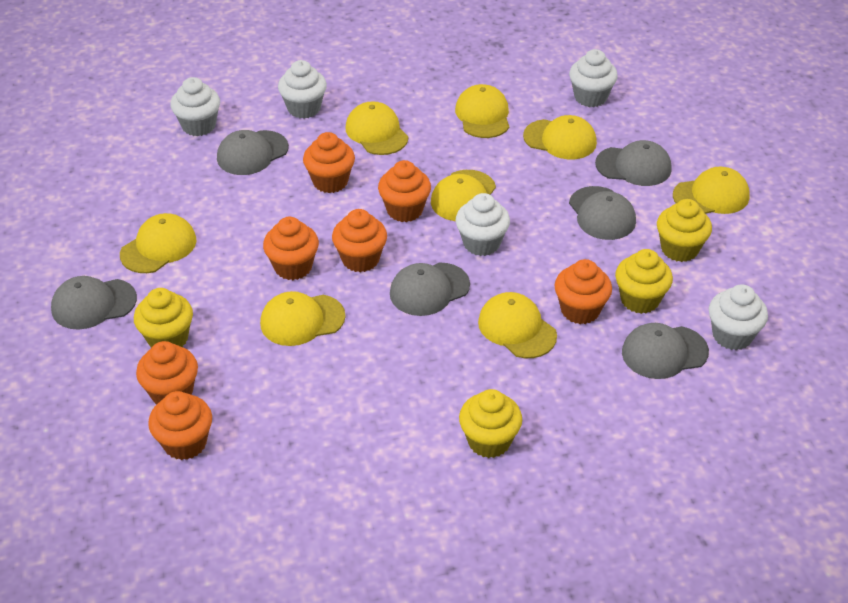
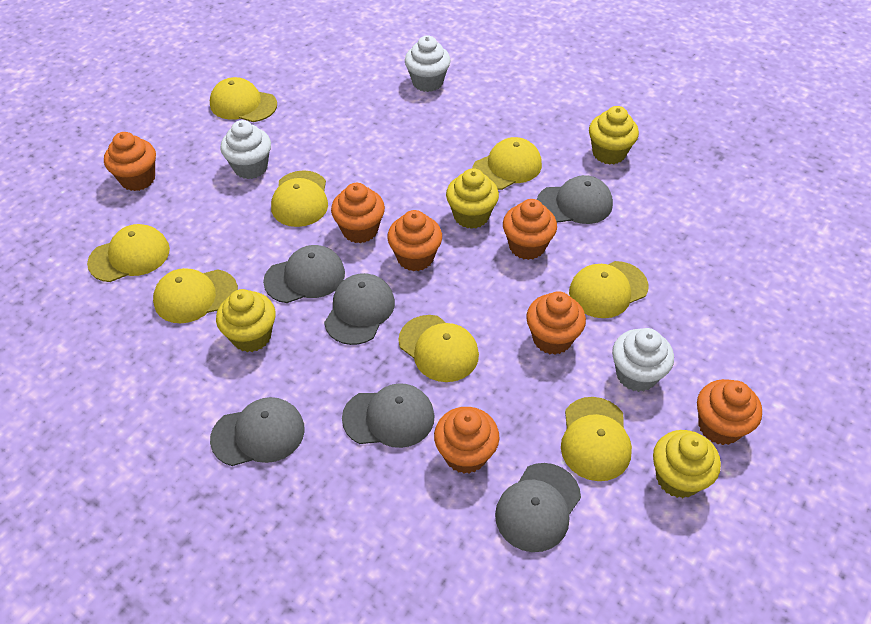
white cupcake: 5 -> 3

